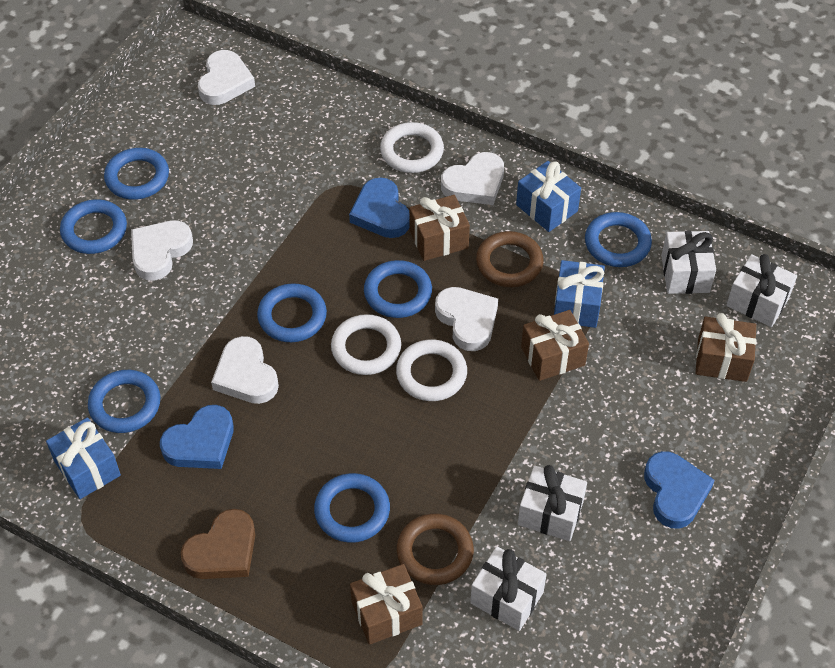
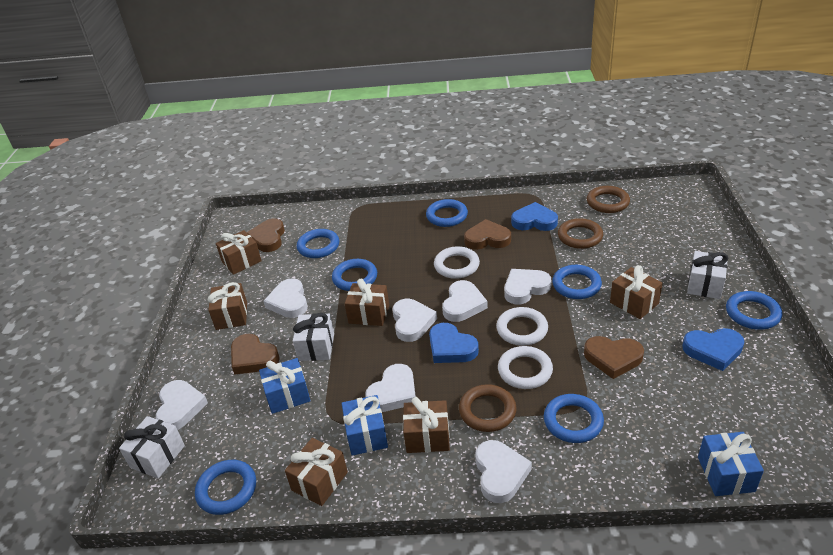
brown gift: 4 -> 6
brown heart: 1 -> 4
brown ring: 2 -> 3
white gift: 4 -> 3
white heart: 5 -> 7

